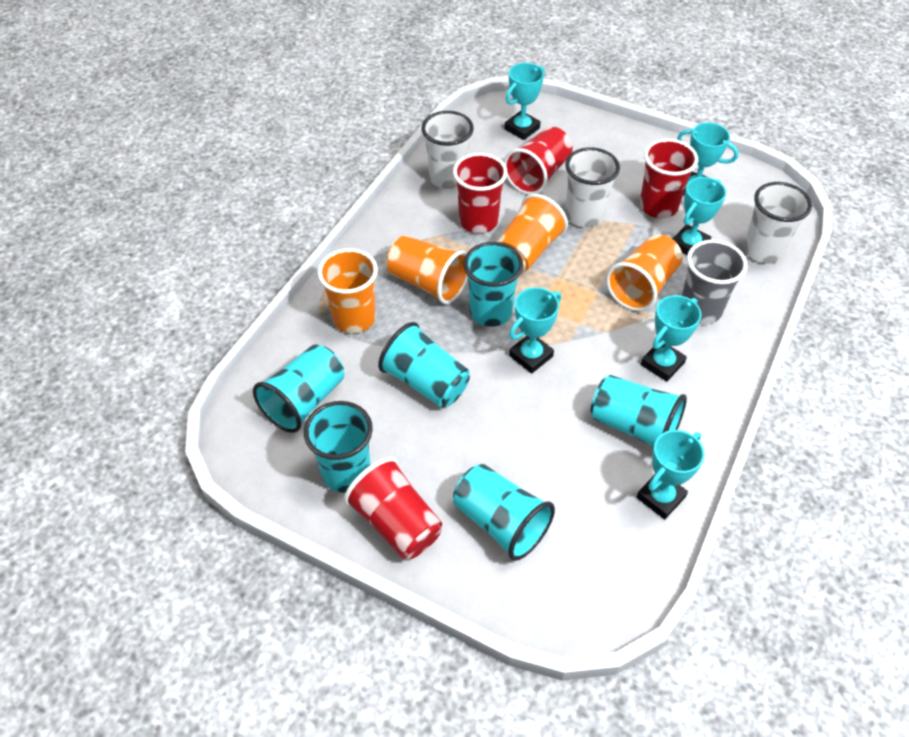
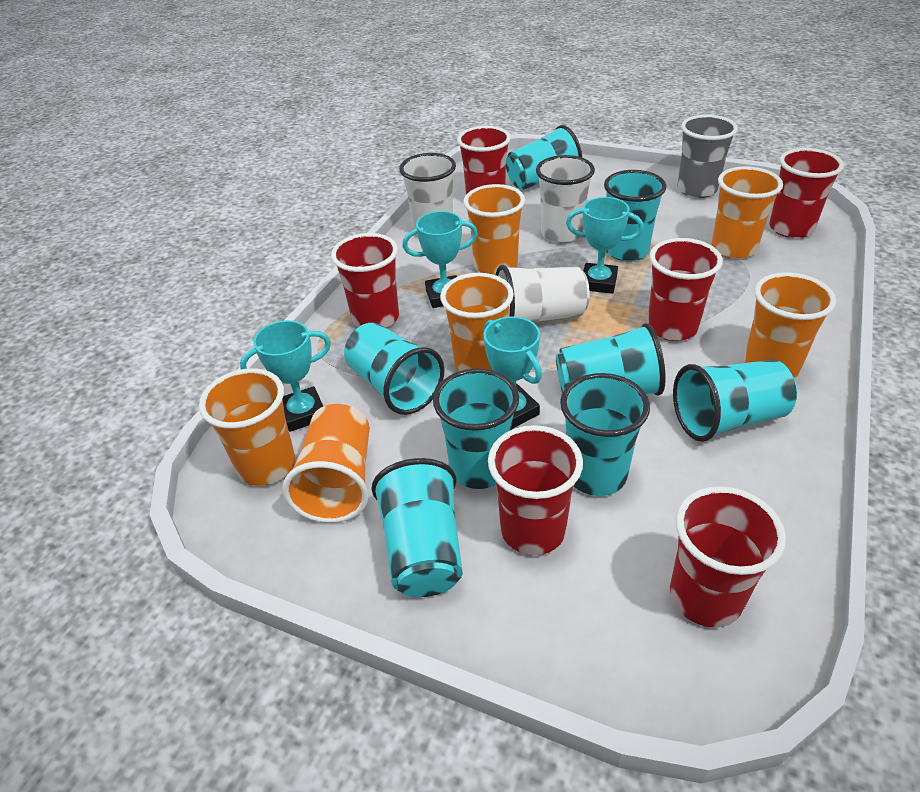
orange cup: 4 -> 6
red cup: 4 -> 6
turquoise cup: 6 -> 8
turquoise trophy: 6 -> 4

